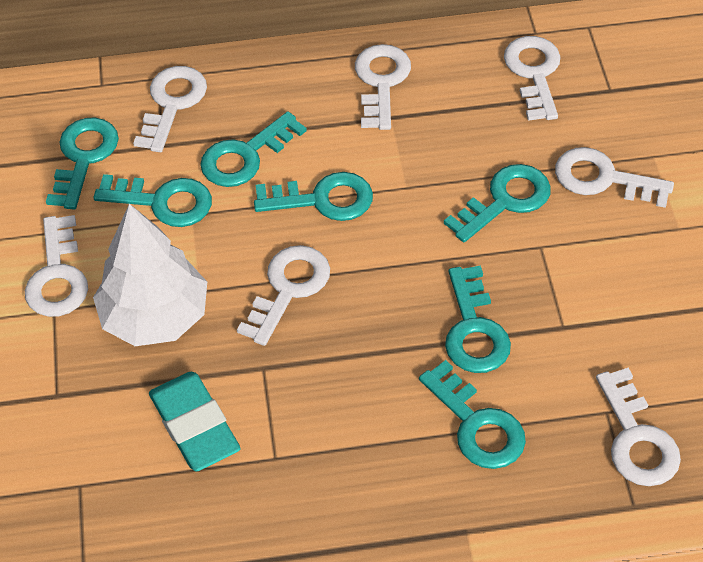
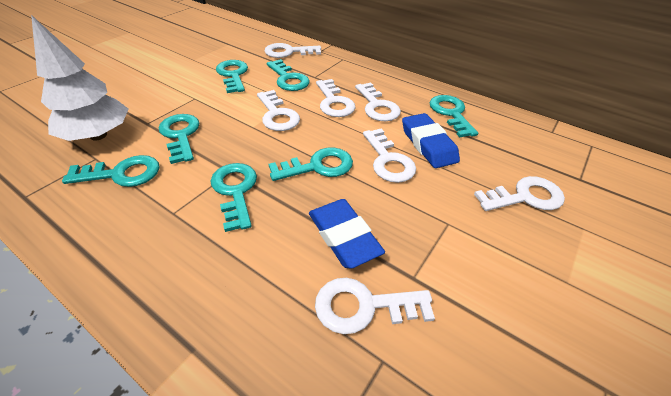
blue eraser: 0 -> 2
turquoise eraser: 1 -> 0

